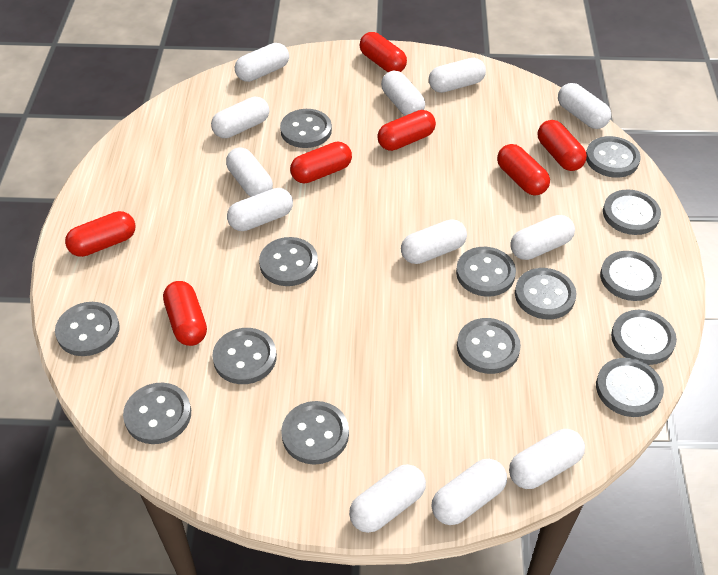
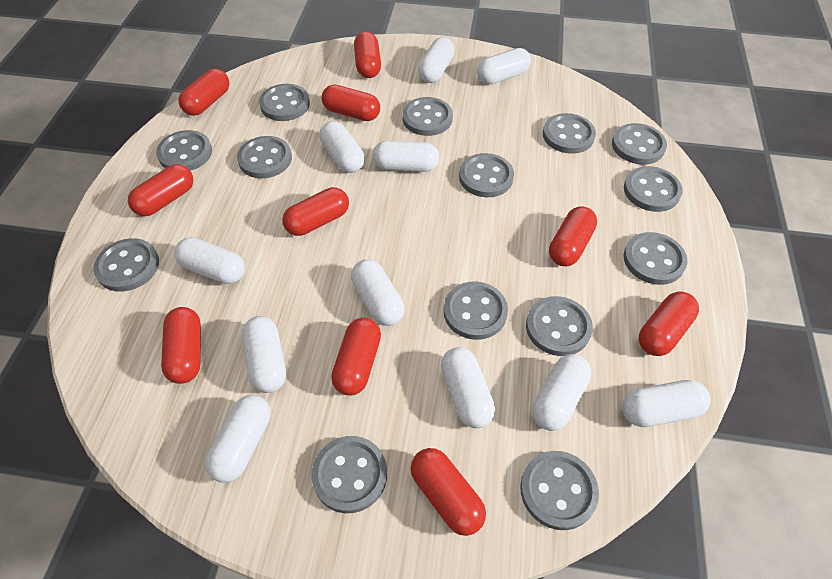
red capsule: 7 -> 10
white capsule: 12 -> 11

